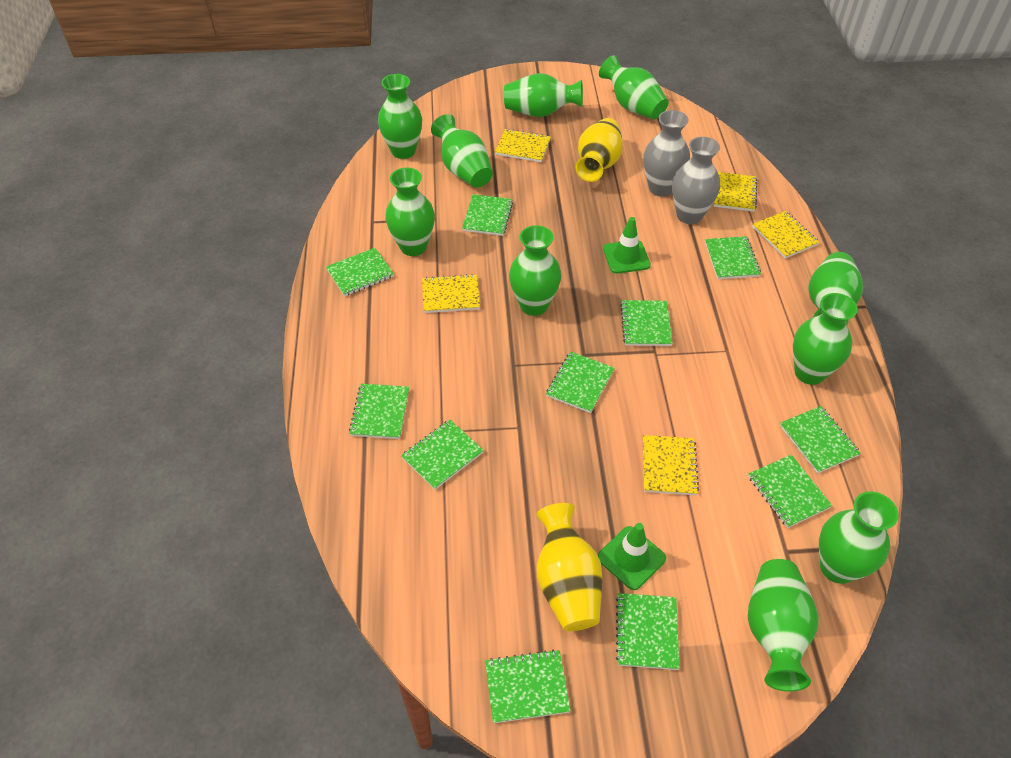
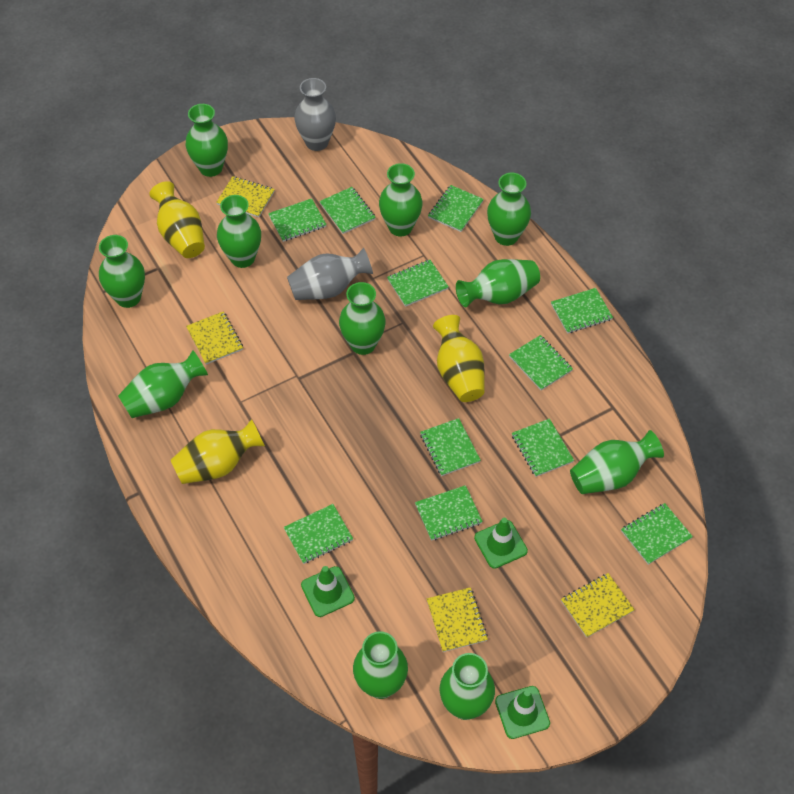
green traffic cone: 2 -> 3
green vase: 10 -> 11
yellow notebook: 5 -> 4
yellow vase: 2 -> 3

